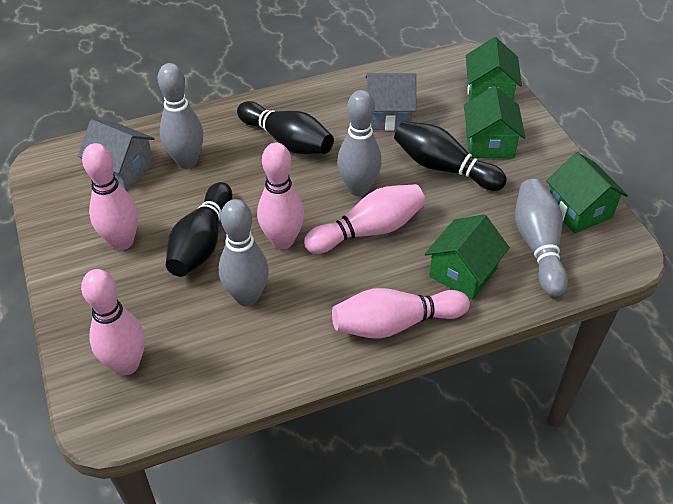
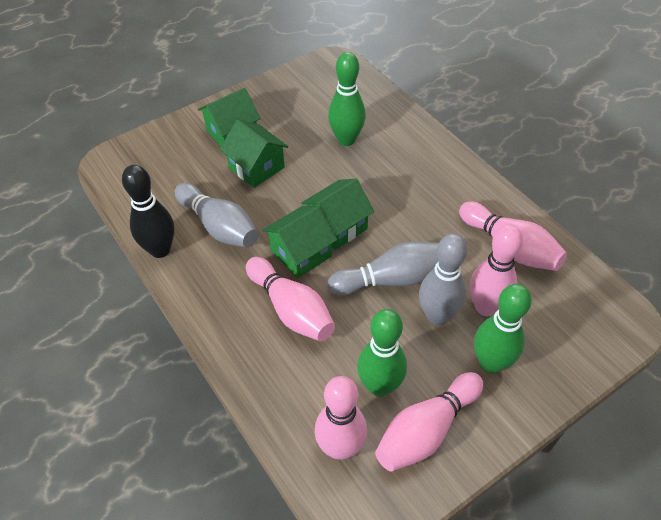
black bowling pin: 3 -> 1
green bowling pin: 0 -> 3
grey bowling pin: 4 -> 3
grey house: 2 -> 0

